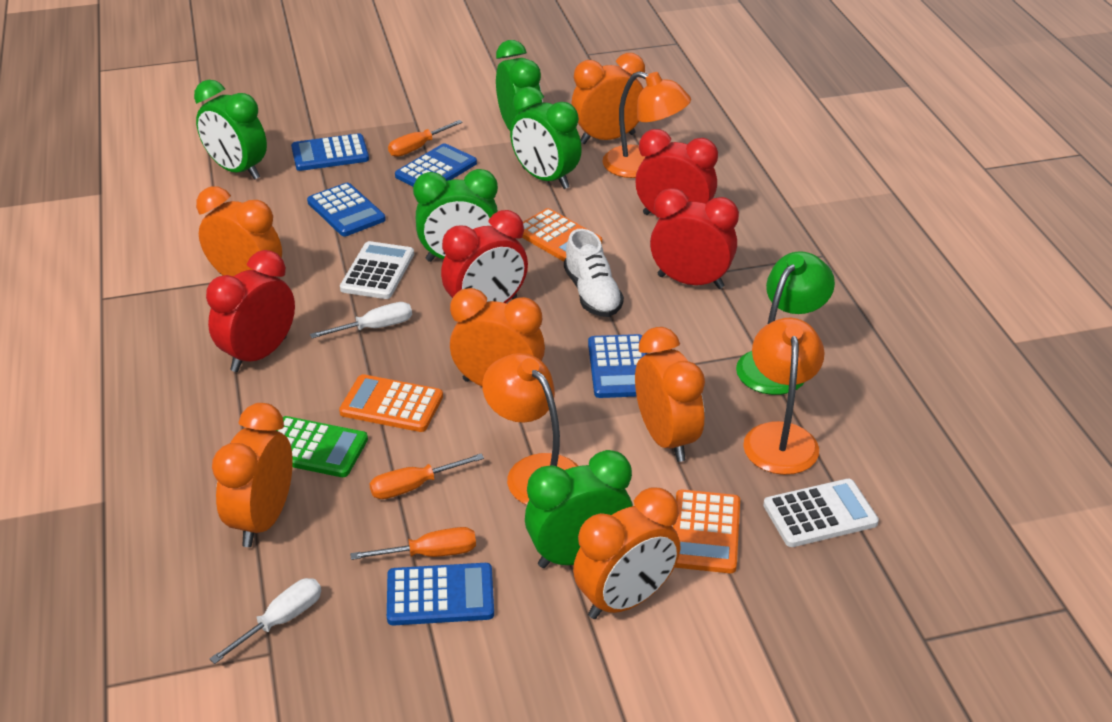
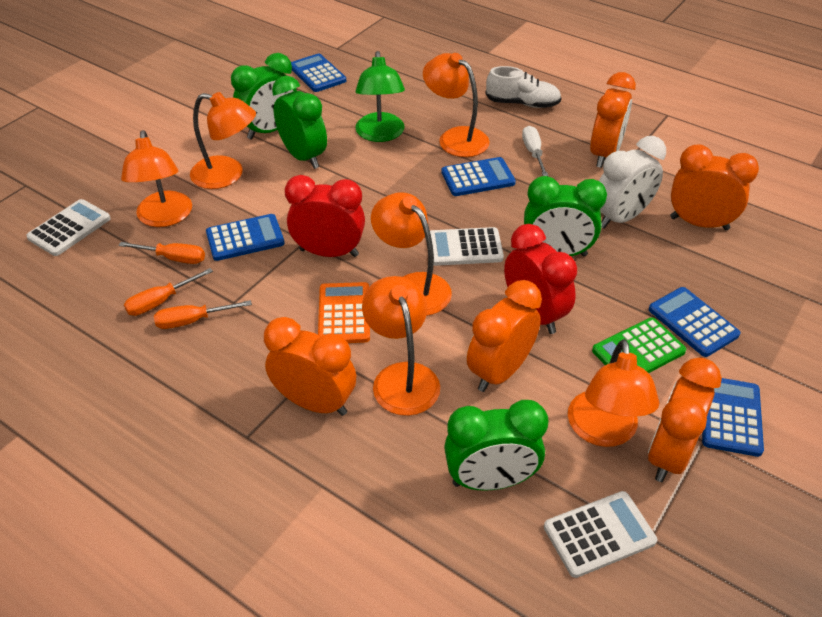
green clock: 5 -> 4
orange calculator: 3 -> 1
orange clock: 6 -> 5
orange lamp: 3 -> 6
red clock: 4 -> 2
white calculator: 2 -> 3
white clock: 0 -> 1
white screwdriver: 2 -> 1

